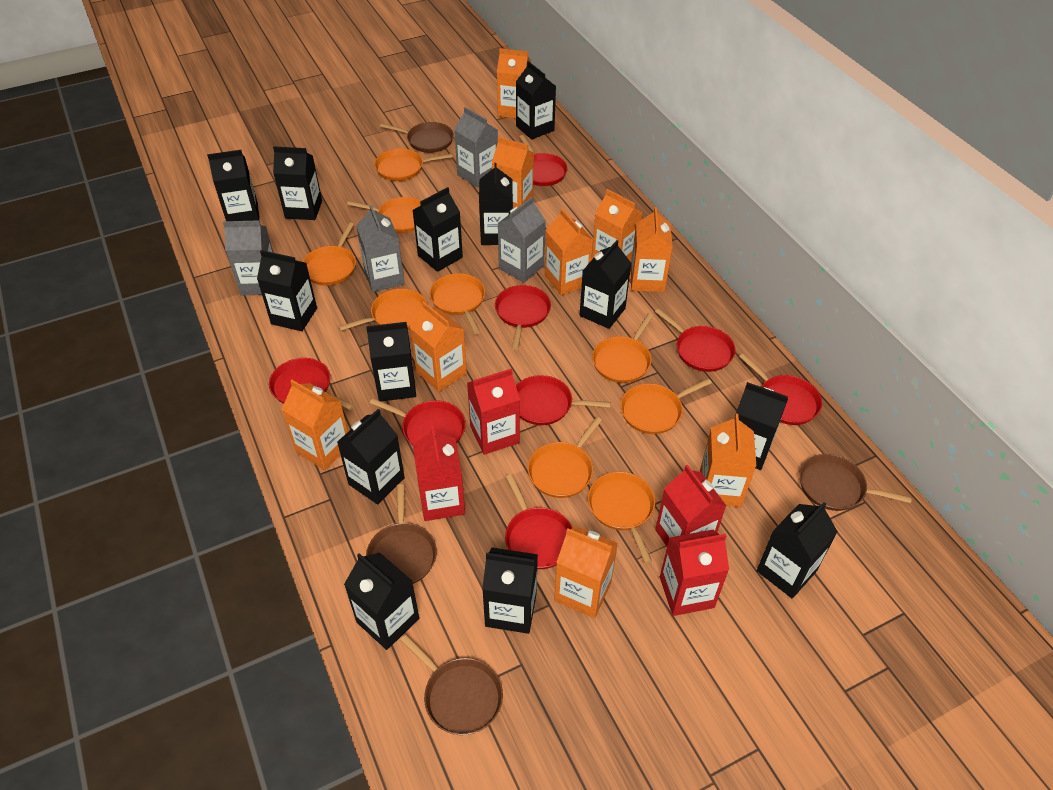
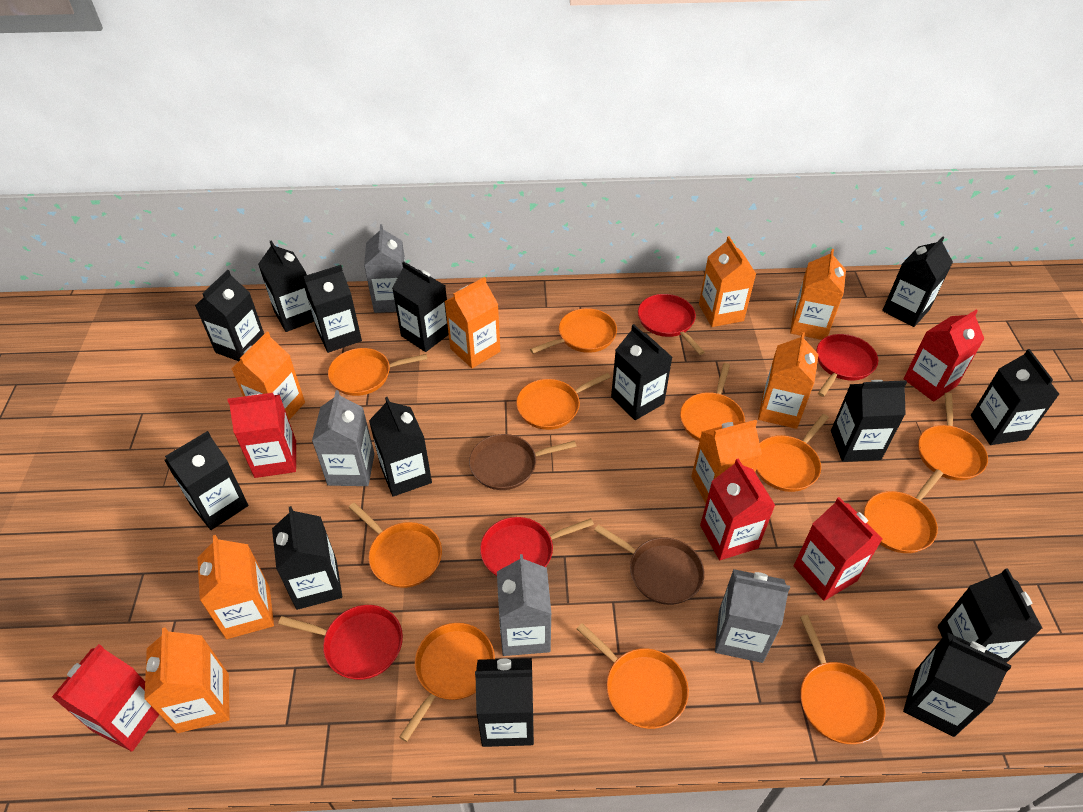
black carton: 13 -> 14
brown pan: 4 -> 2
orange carton: 9 -> 8
orange pan: 9 -> 11
red carton: 4 -> 5
red pan: 8 -> 4

